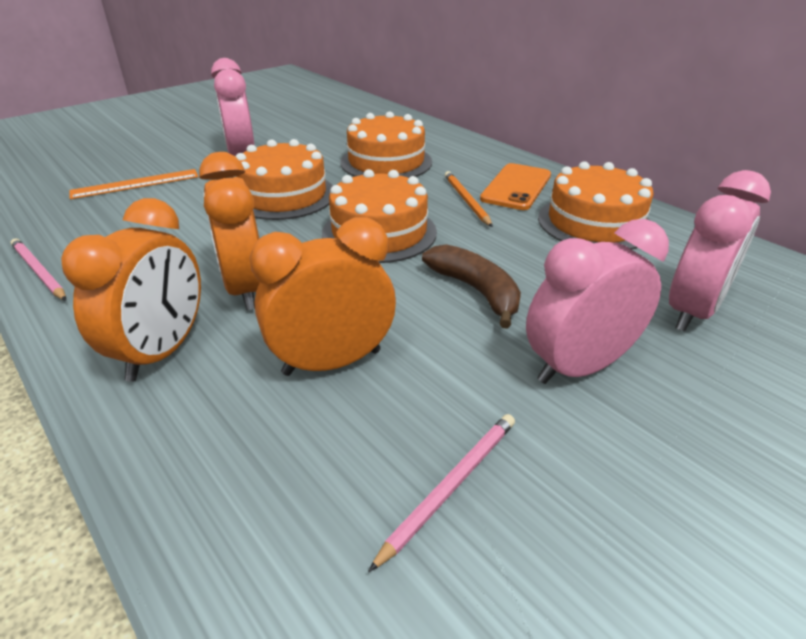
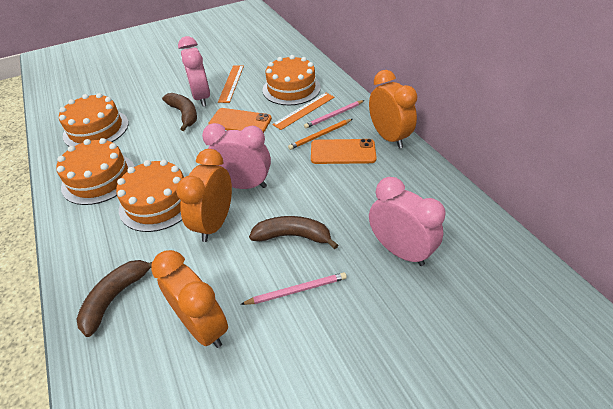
brown banana: 1 -> 3
orange phone: 1 -> 2
orange ruler: 1 -> 2

